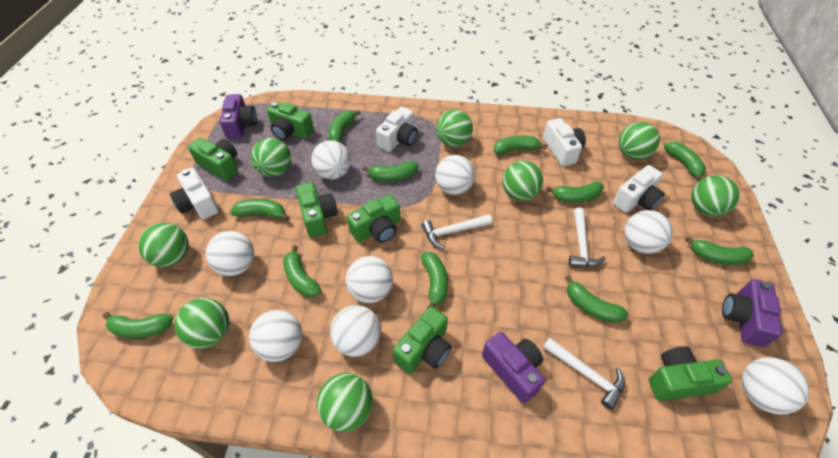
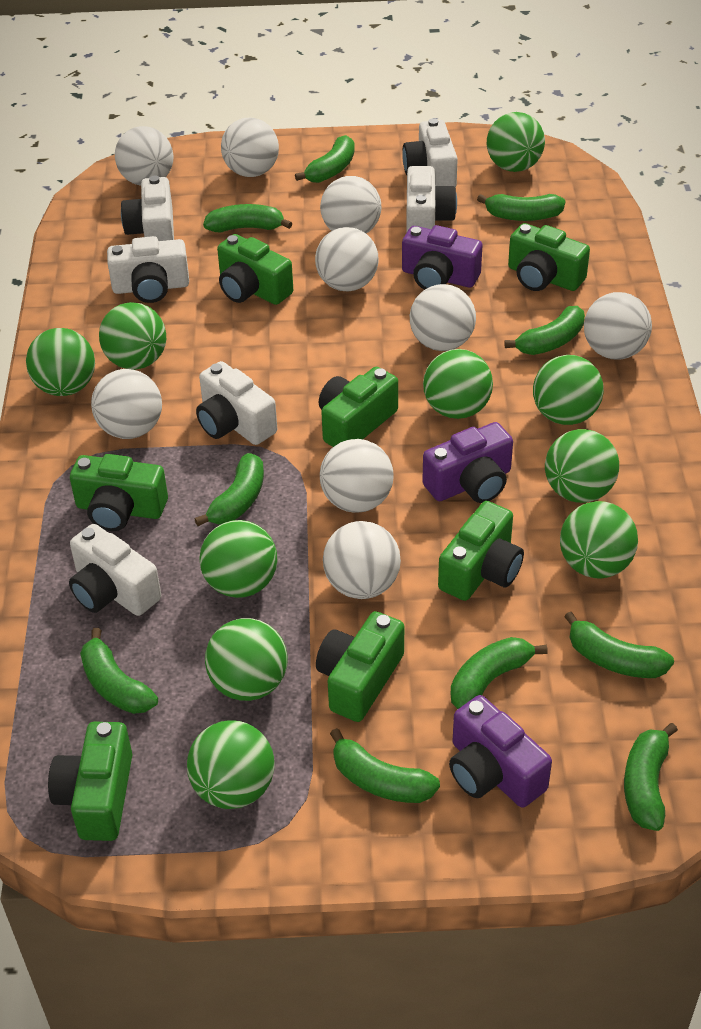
green ball: 8 -> 10
green banana: 11 -> 10
green camera: 6 -> 7
white ball: 8 -> 9
white camera: 4 -> 6
white hammer: 3 -> 0

